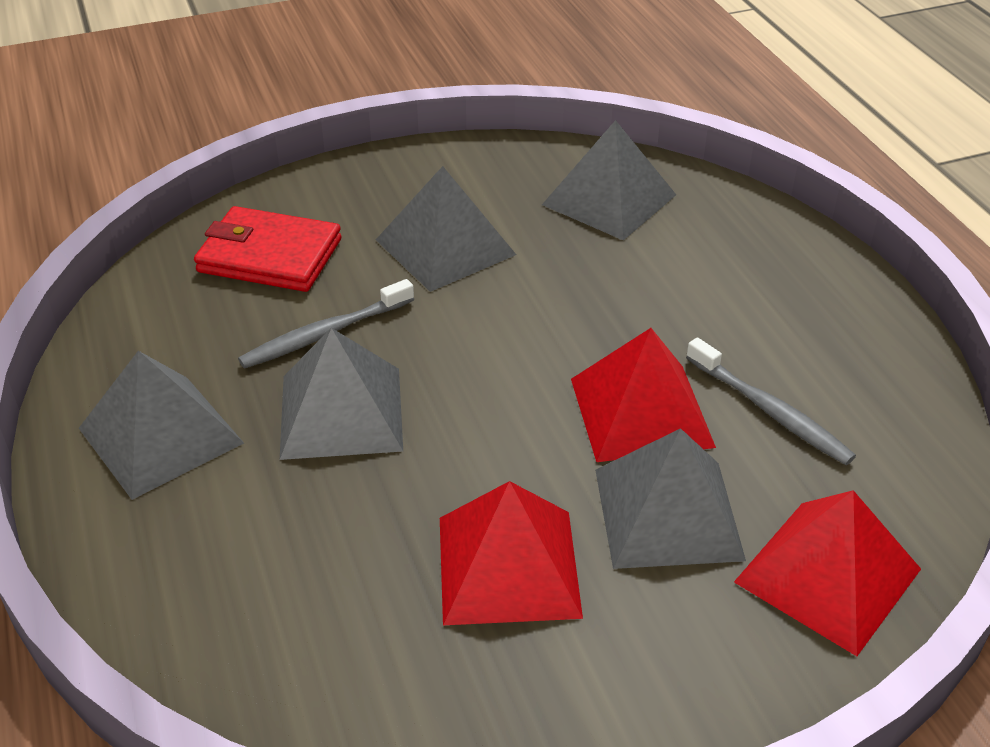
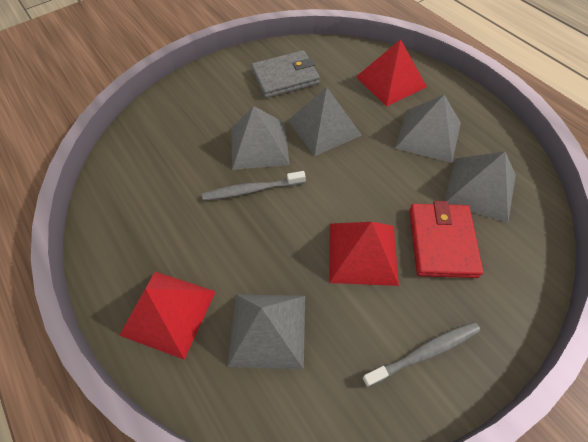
grey wallet: 0 -> 1

